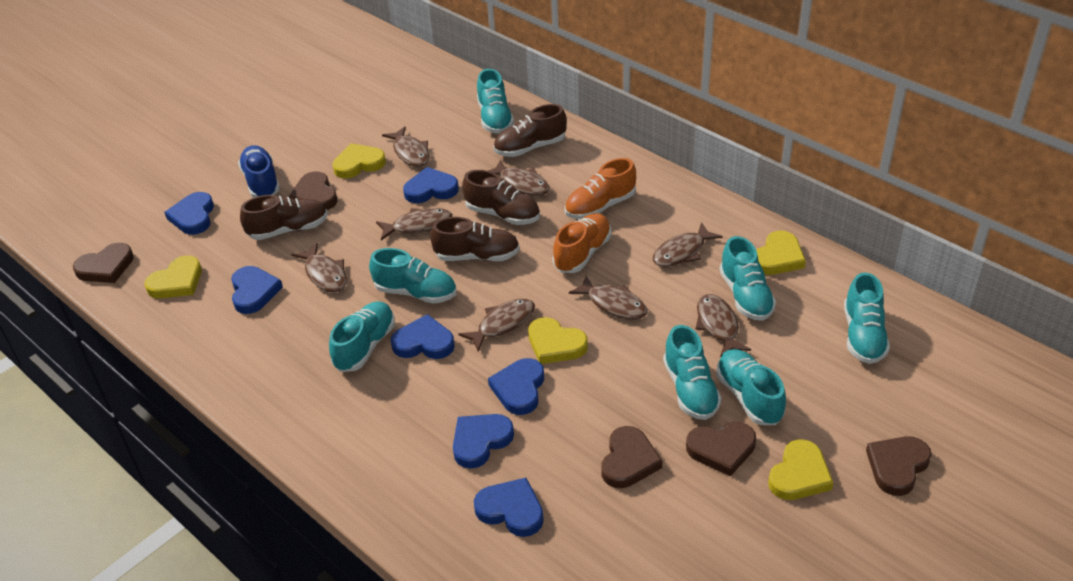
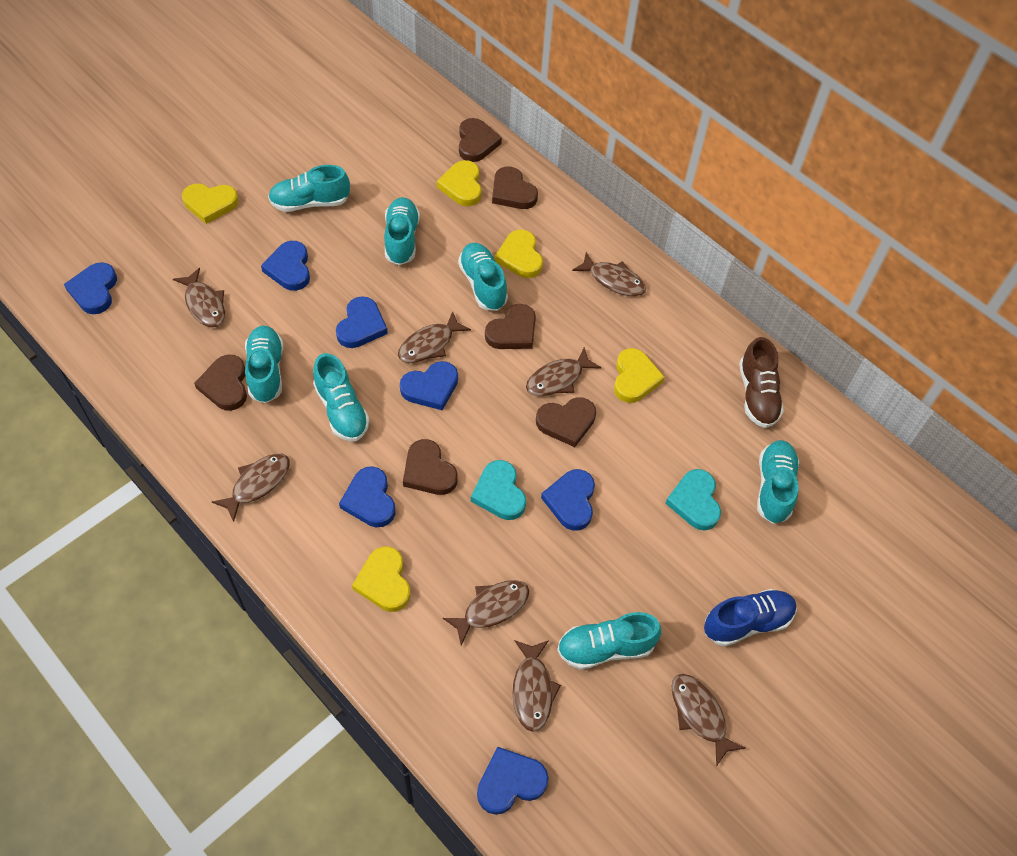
brown heart: 5 -> 6
brown shoe: 4 -> 1
orange shoe: 2 -> 0
turquoise heart: 0 -> 2

